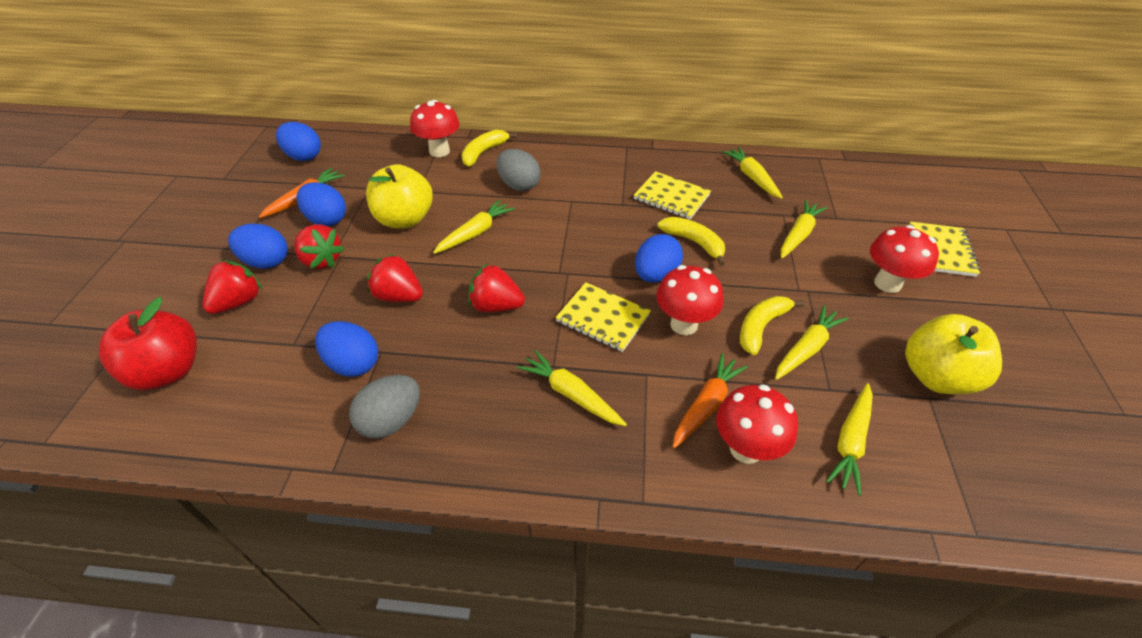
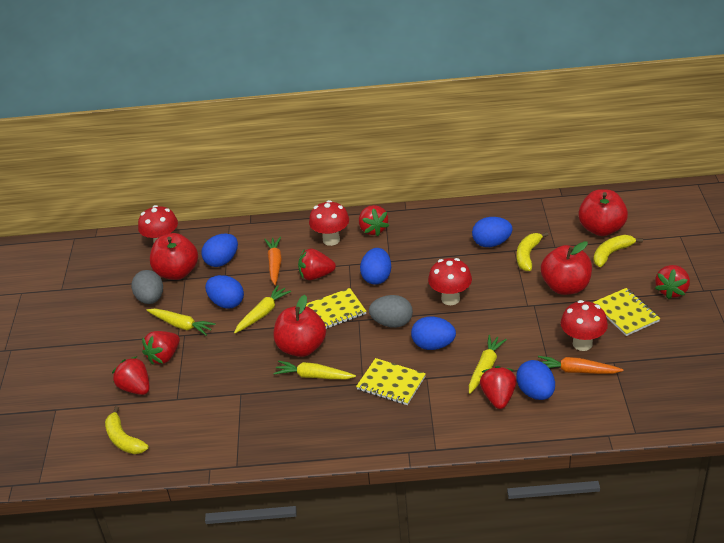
blue egg: 5 -> 6
red apple: 1 -> 4
red strawberry: 4 -> 6
yellow apple: 2 -> 0
yellow carrot: 6 -> 4

